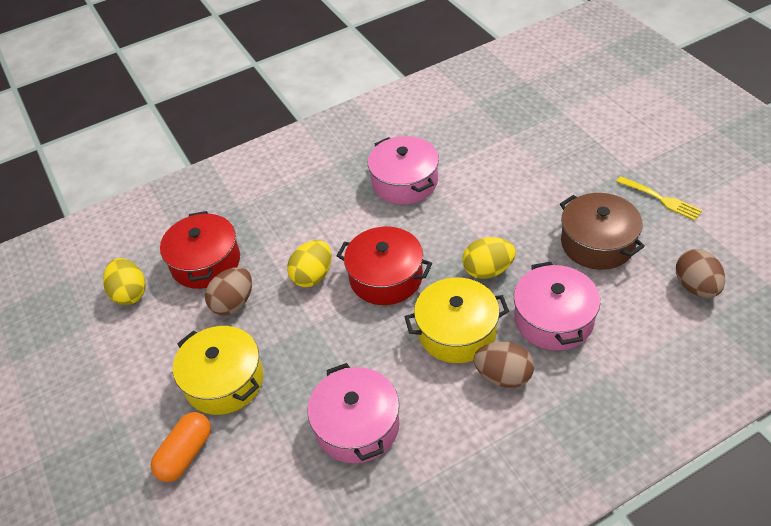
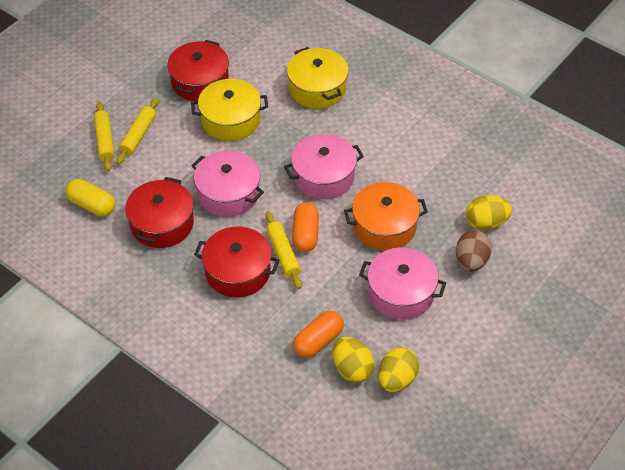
brown egg: 3 -> 1
brown pot: 1 -> 0
orange capsule: 1 -> 2
orange pot: 0 -> 1
red pot: 2 -> 3
yellow capsule: 0 -> 1
yellow fork: 1 -> 0
yellow rolling pin: 0 -> 3

